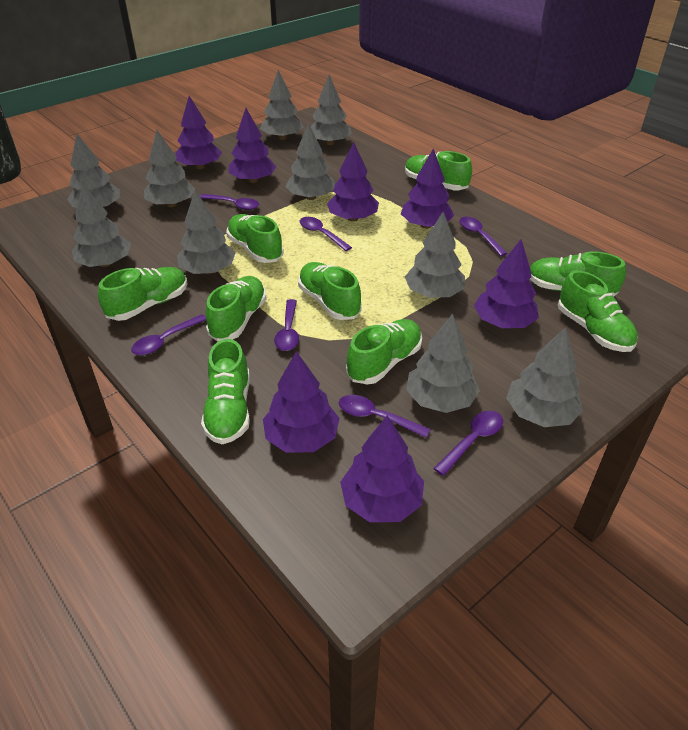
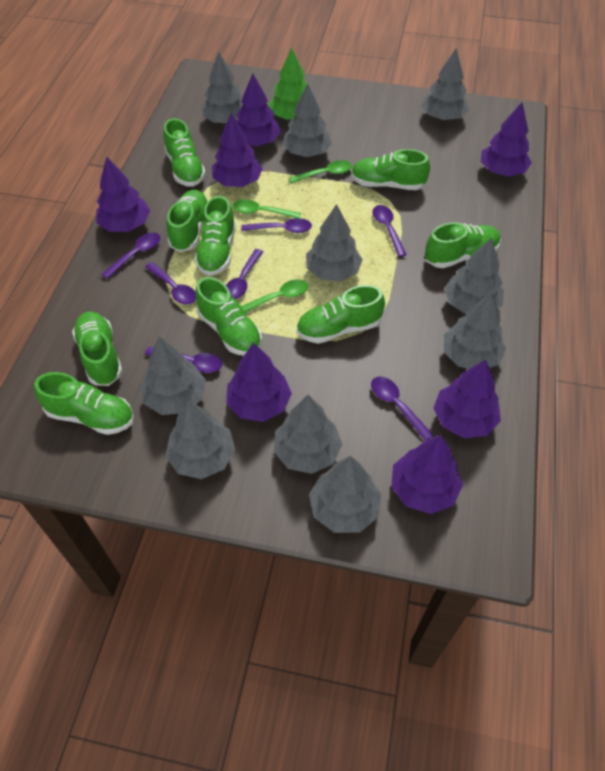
green spoon: 0 -> 3
green tree: 0 -> 1

